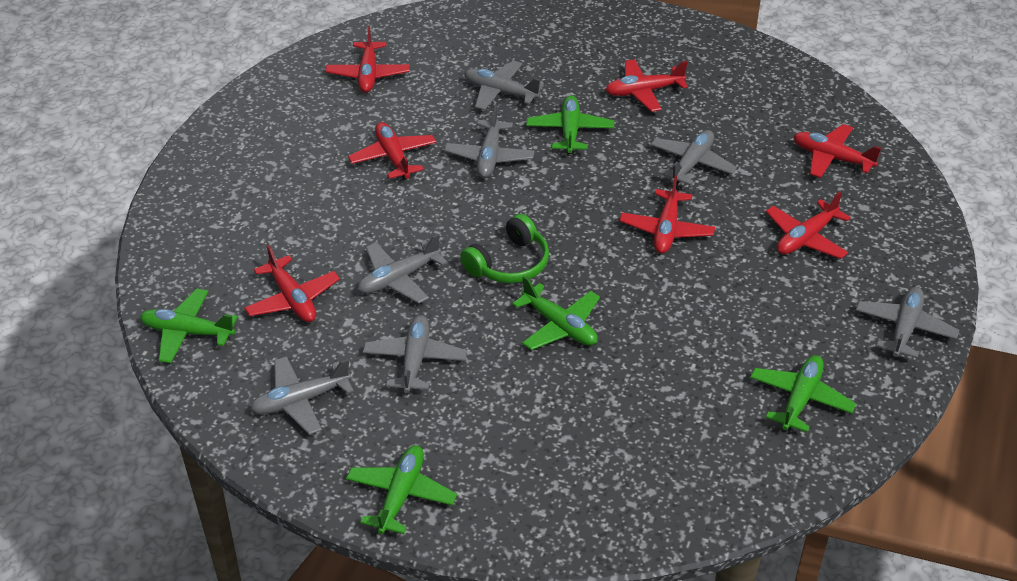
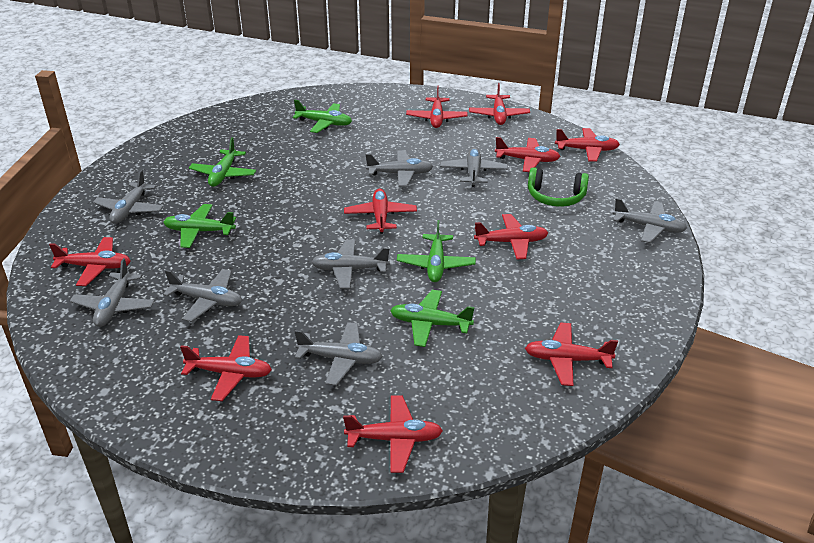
grey plane: 7 -> 8
red plane: 7 -> 10

